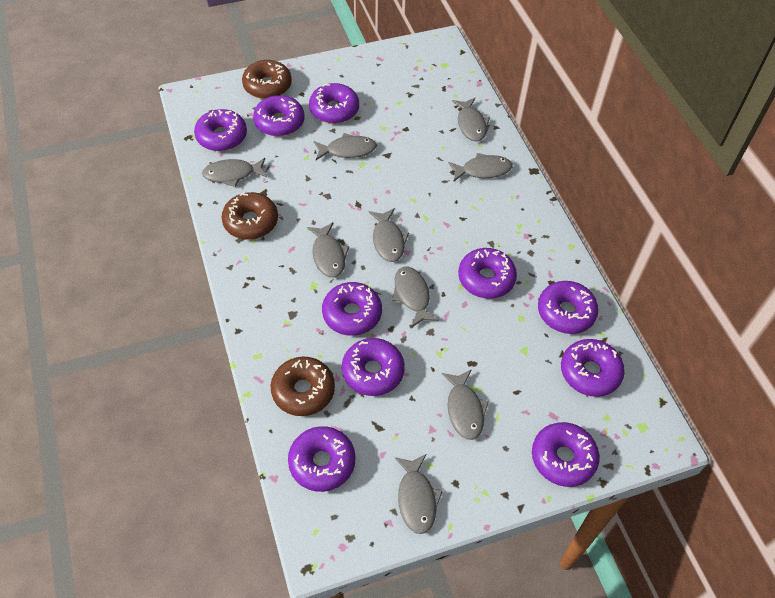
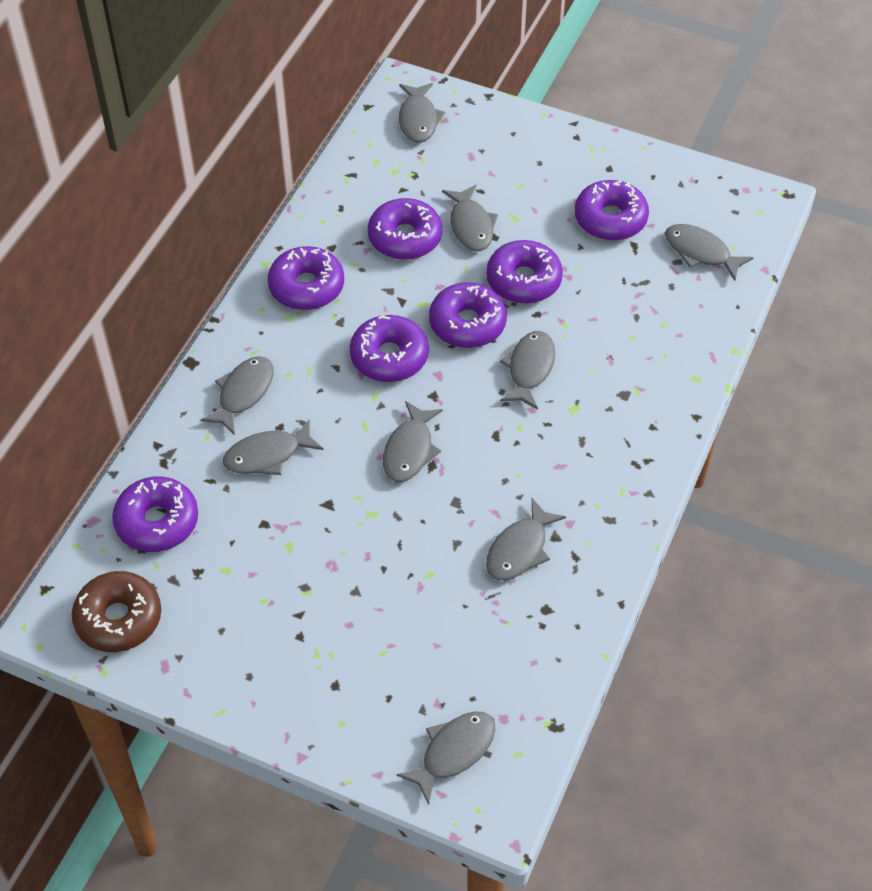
brown donut: 3 -> 1
purple donut: 10 -> 7

